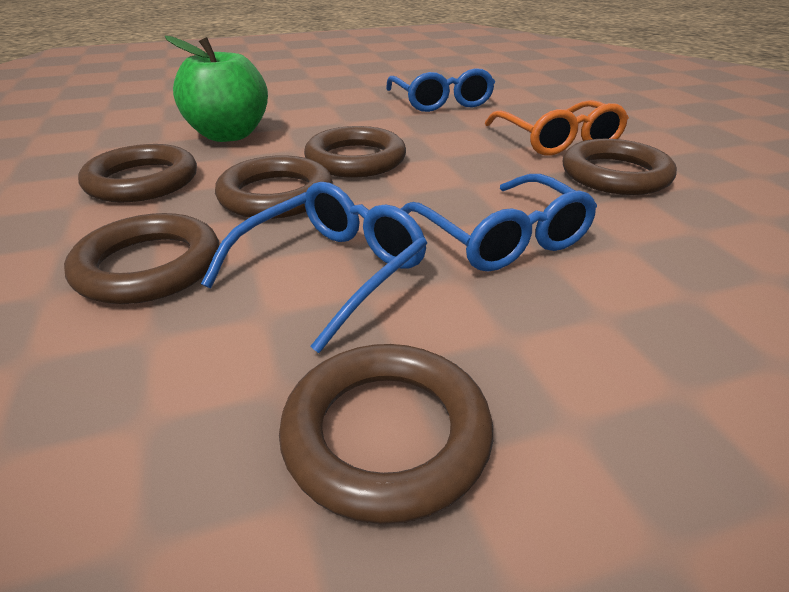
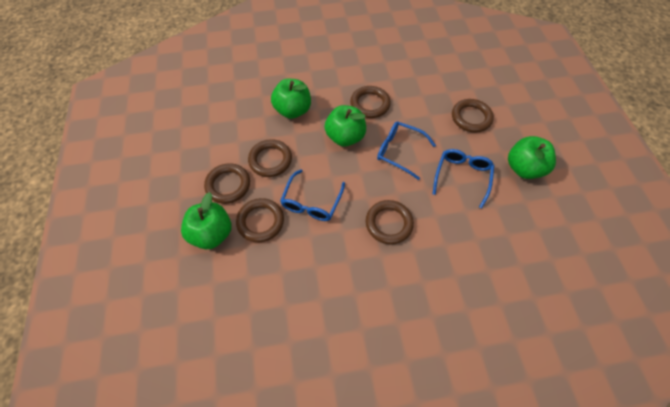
green apple: 1 -> 4
orange glasses: 1 -> 0

